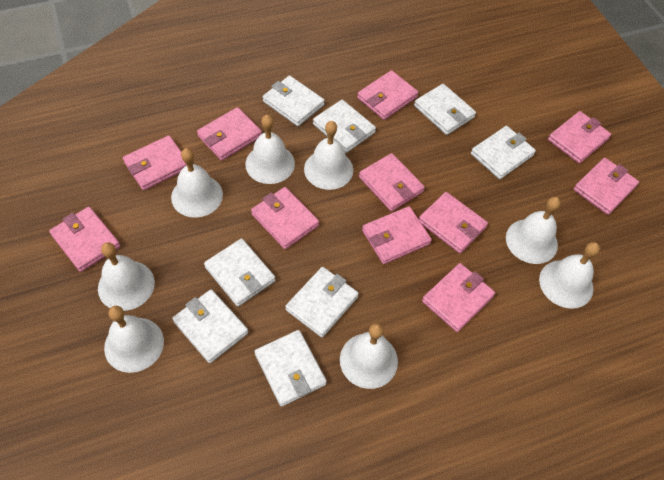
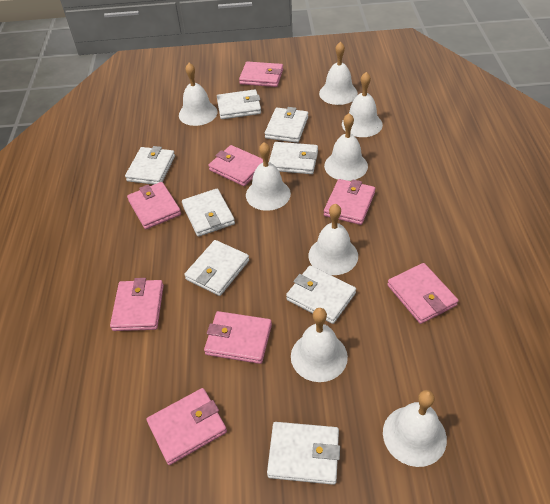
pink wallet: 11 -> 8

